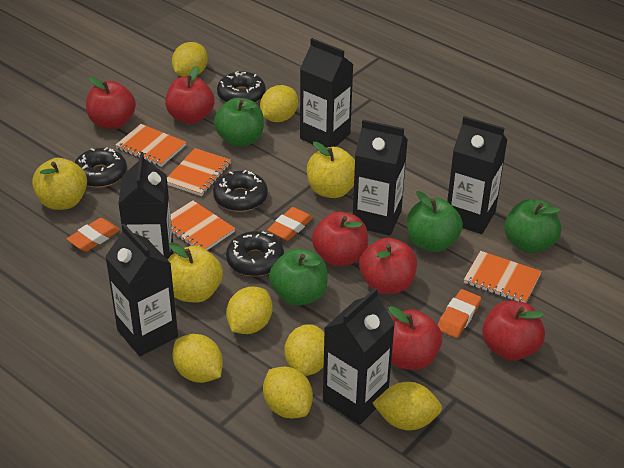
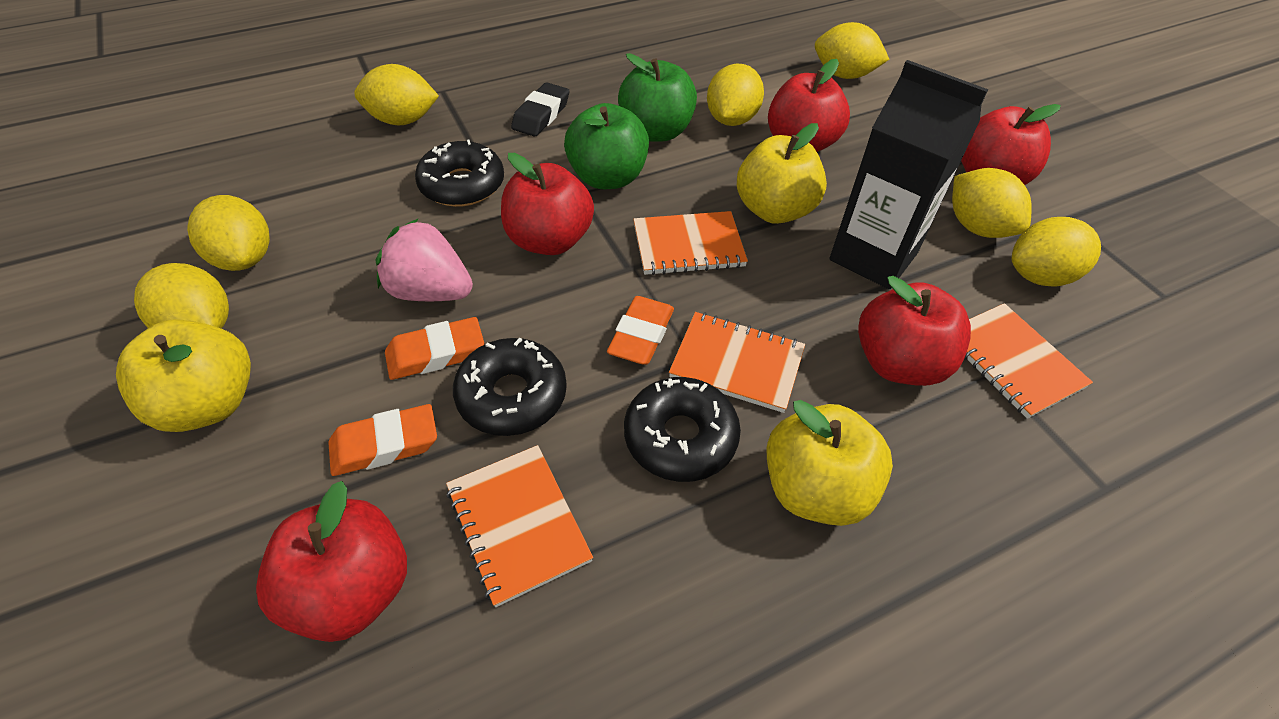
black carton: 6 -> 1
black donut: 4 -> 3
black eraser: 0 -> 1
green apple: 4 -> 2
pink strawberry: 0 -> 1
red apple: 6 -> 5

